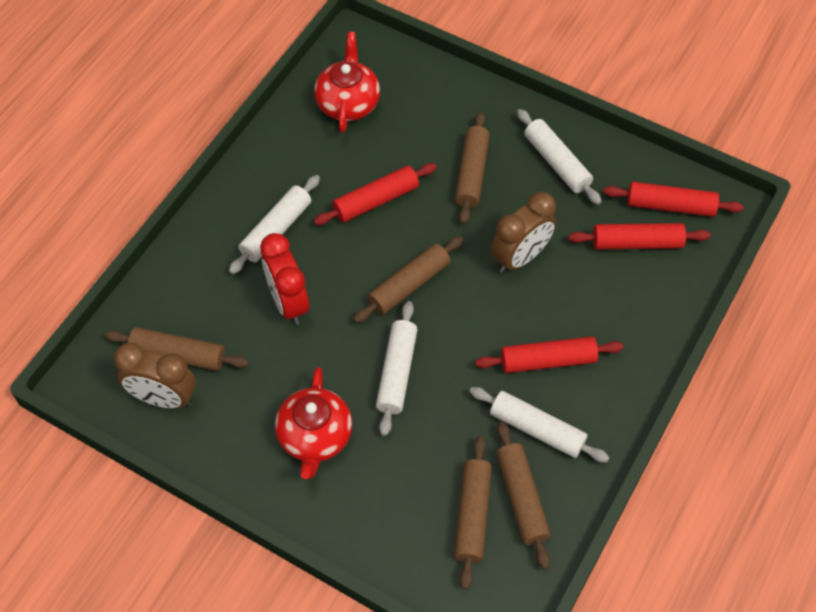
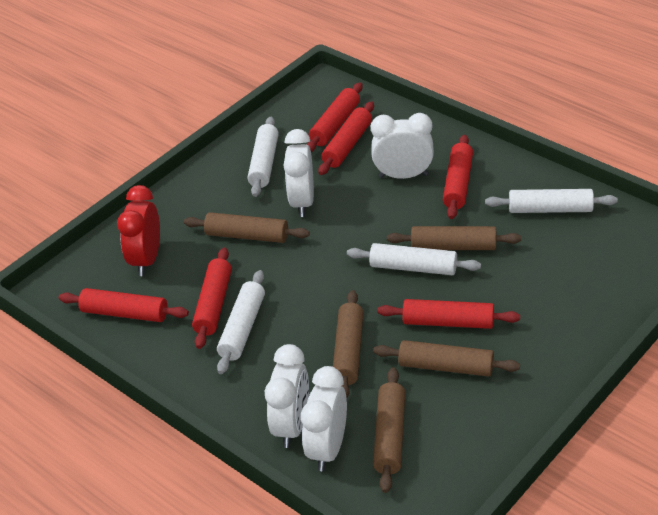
brown clock: 2 -> 0
red rolling pin: 4 -> 6
red teapot: 2 -> 0
white clock: 0 -> 4

